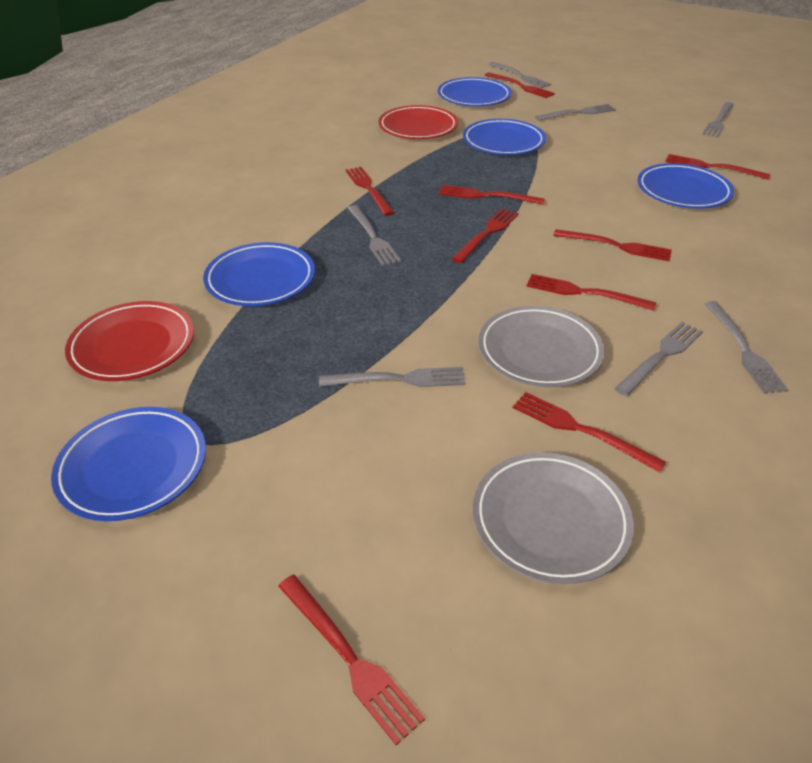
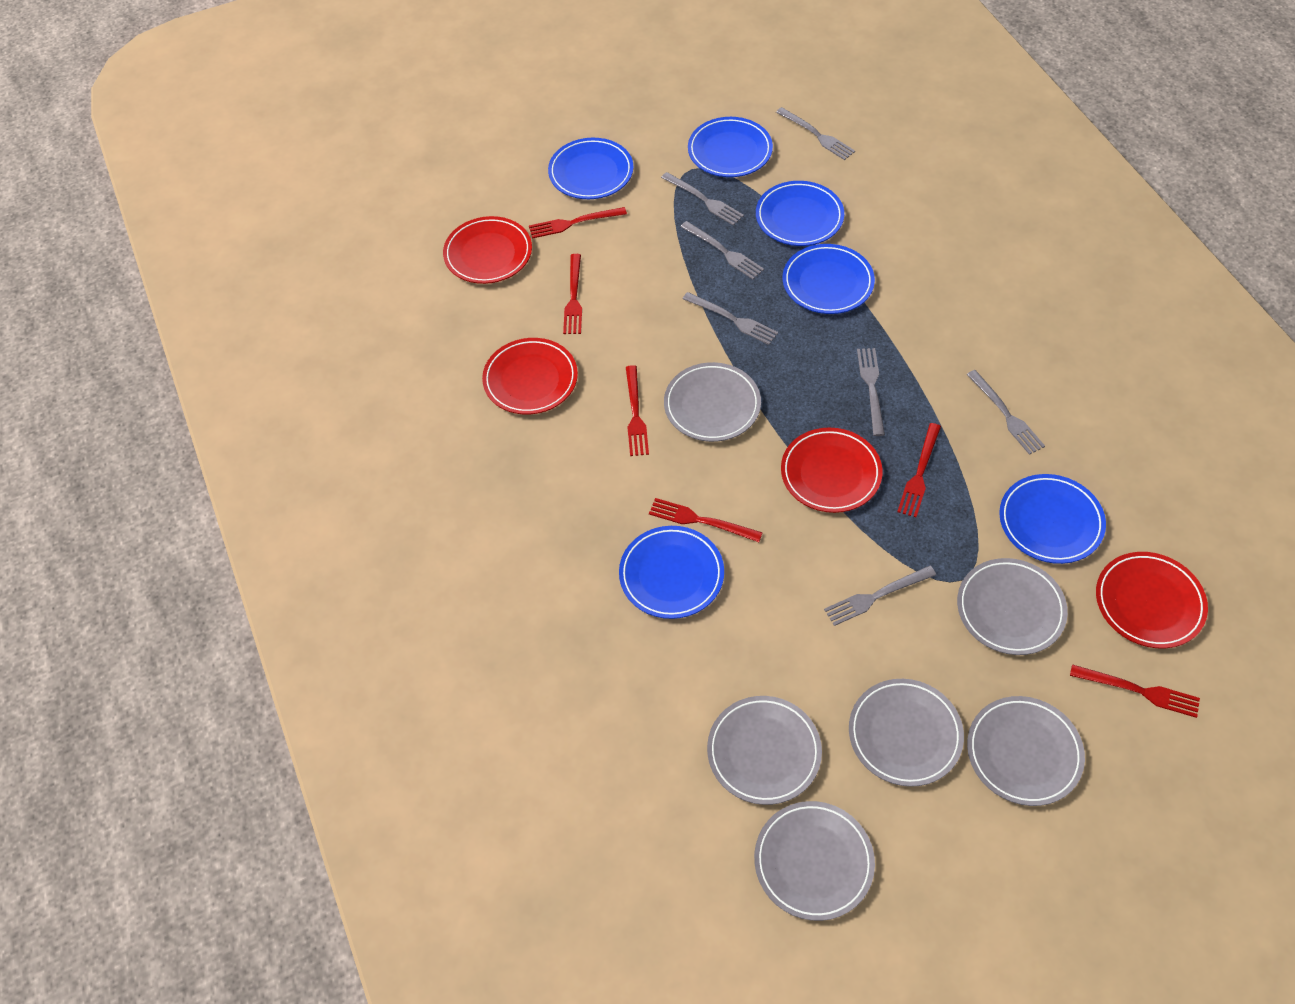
blue plate: 5 -> 6
grey plate: 2 -> 6
red fork: 9 -> 6
red plate: 2 -> 4

